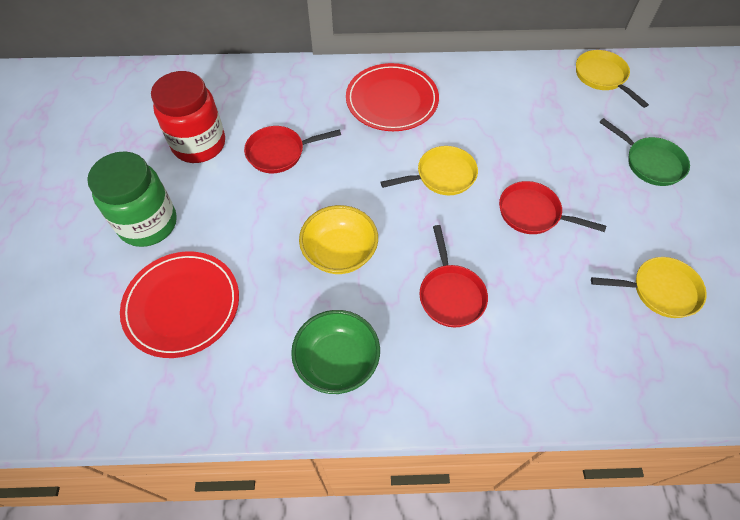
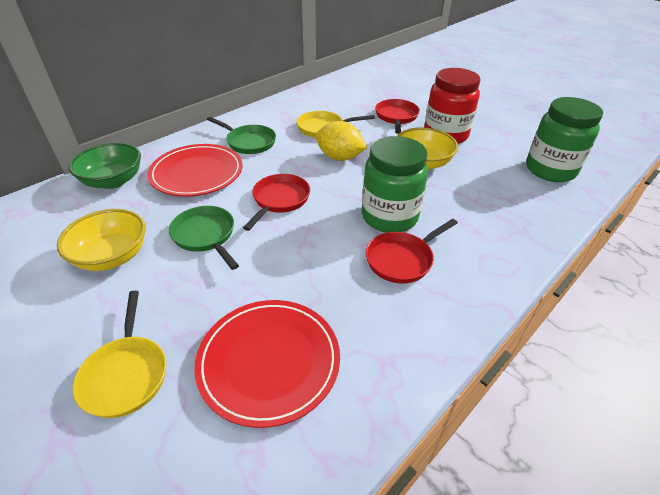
green jar: 1 -> 2
green pan: 1 -> 2
yellow bowl: 1 -> 2
yellow lemon: 0 -> 1
yellow pan: 3 -> 2

